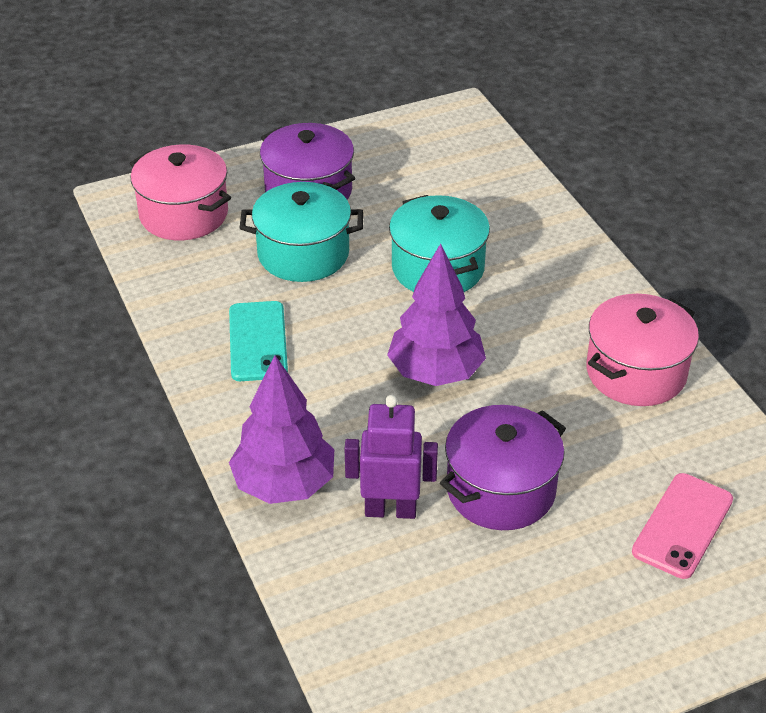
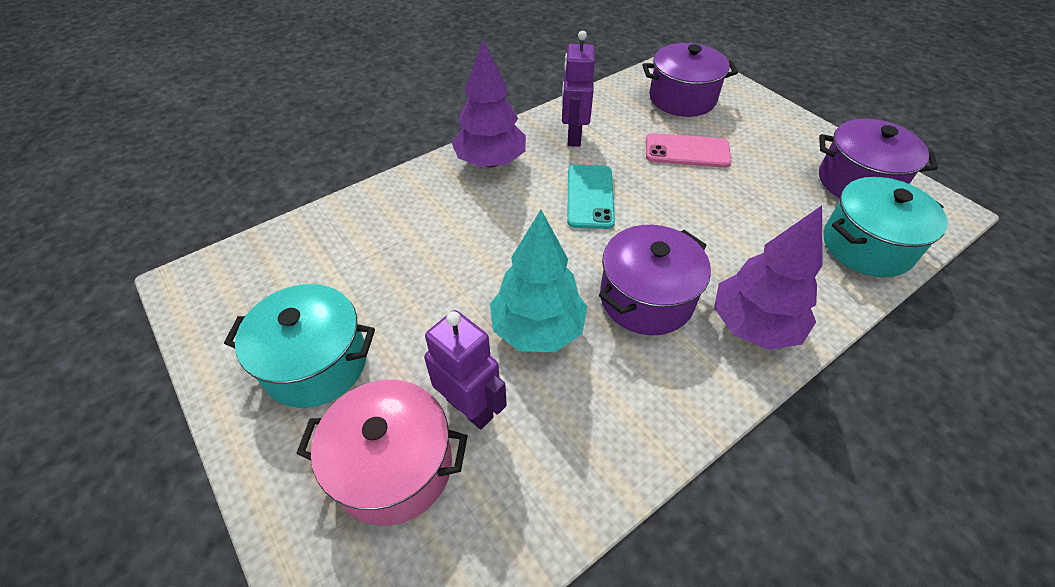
pink pot: 2 -> 1
purple pot: 2 -> 3
purple robot: 1 -> 2
turquoise tree: 0 -> 1

